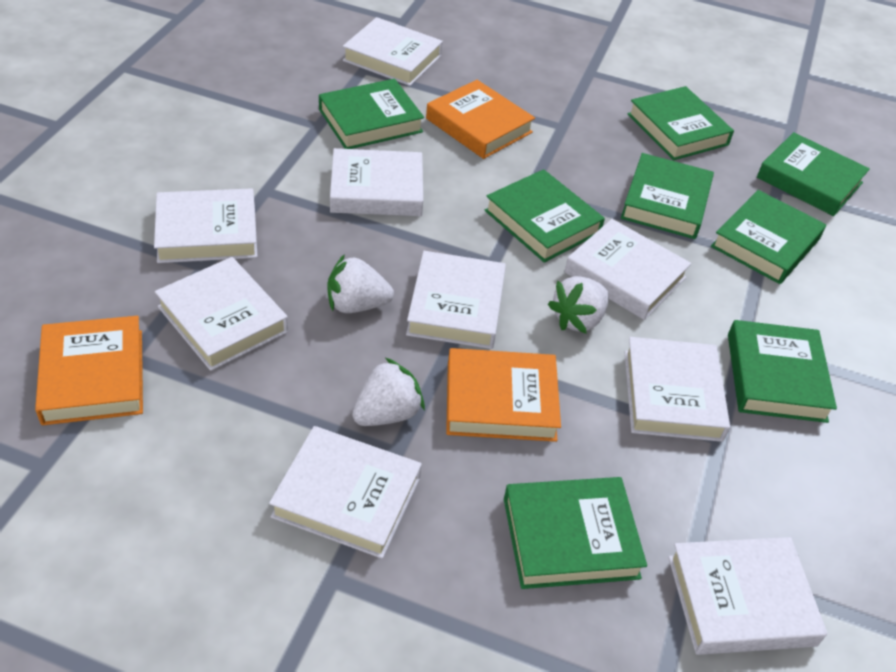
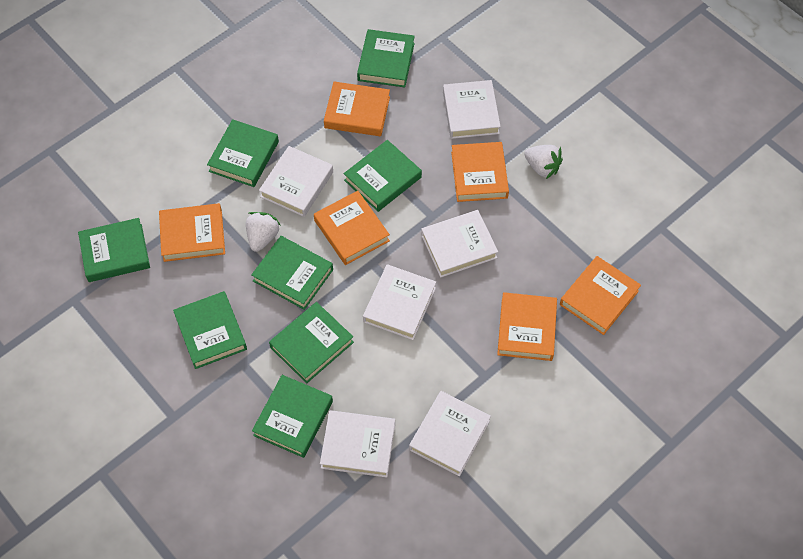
orange book: 3 -> 6
white book: 9 -> 6
white strawberry: 3 -> 2

